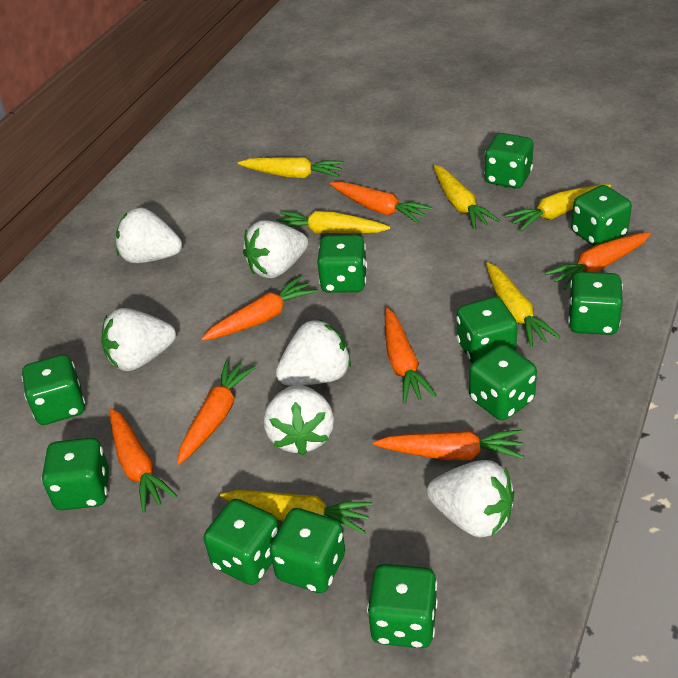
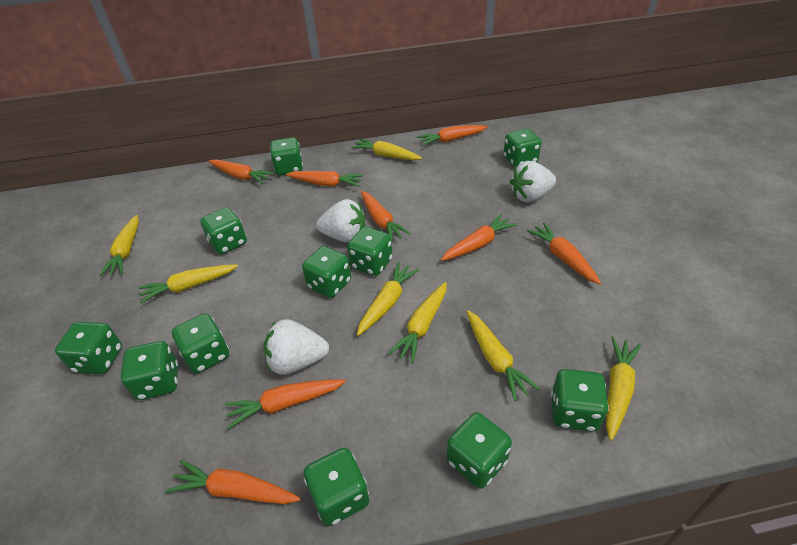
orange carrot: 7 -> 8
white strawberry: 6 -> 3
yellow carrot: 6 -> 7

